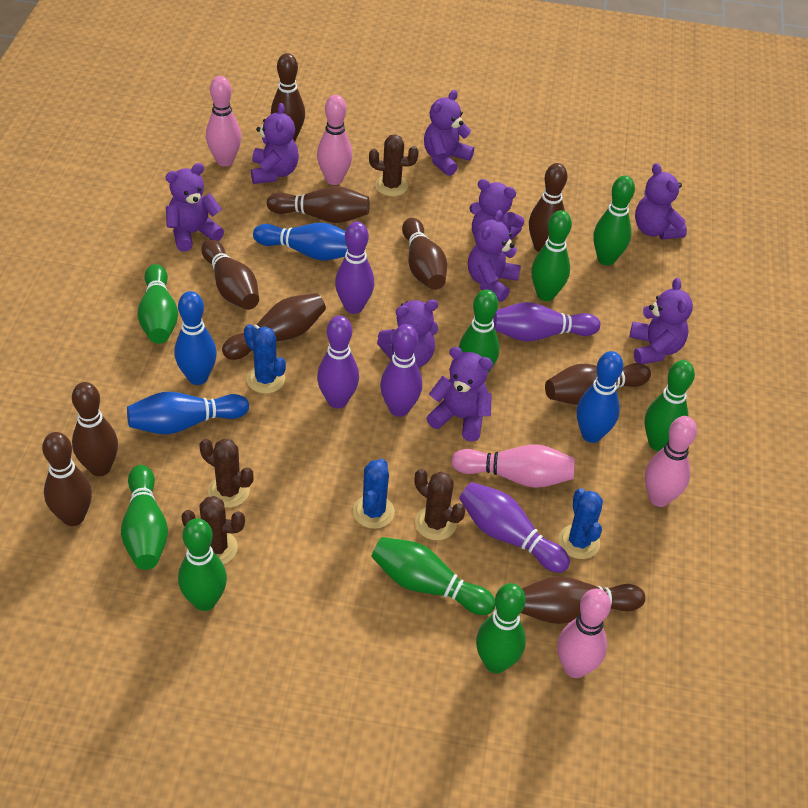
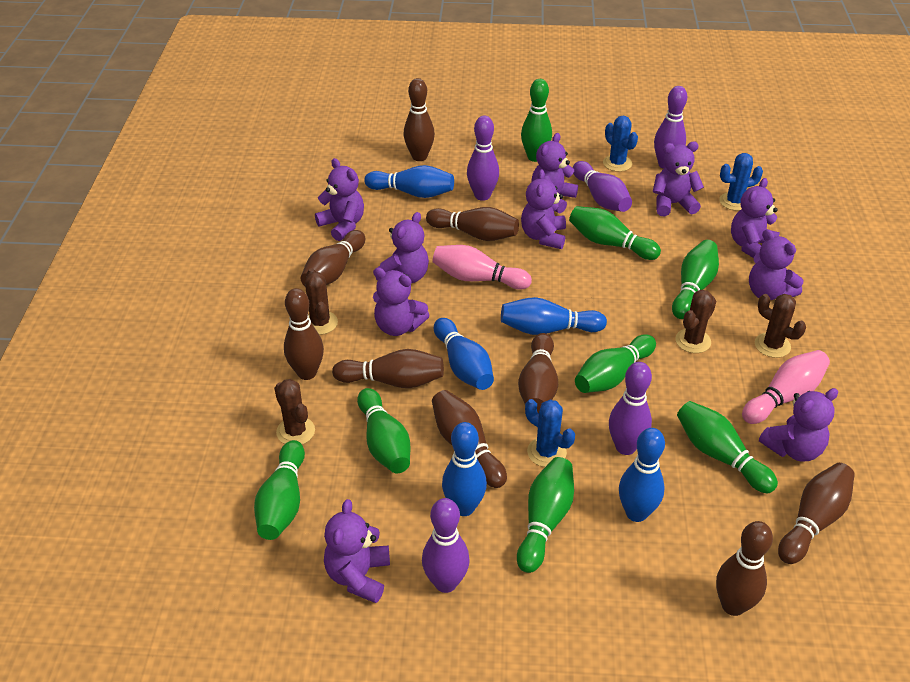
blue bowling pin: 4 -> 5
brown bowling pin: 10 -> 9
green bowling pin: 9 -> 8
pink bowling pin: 5 -> 2
purple teddy bear: 9 -> 10

